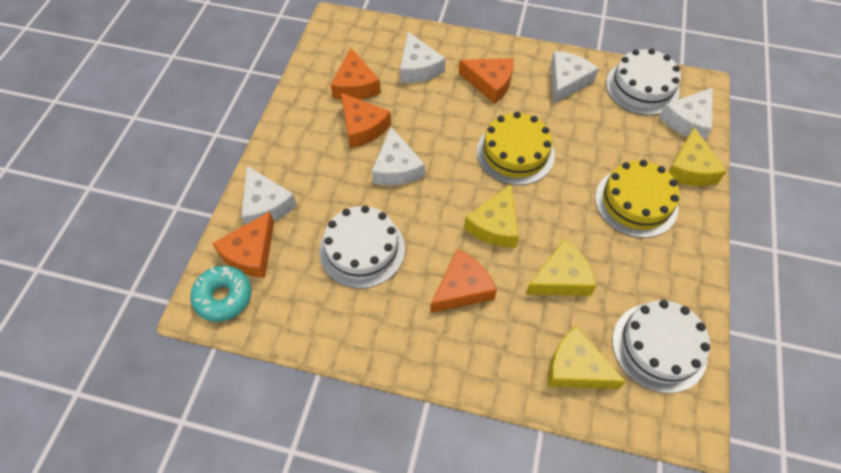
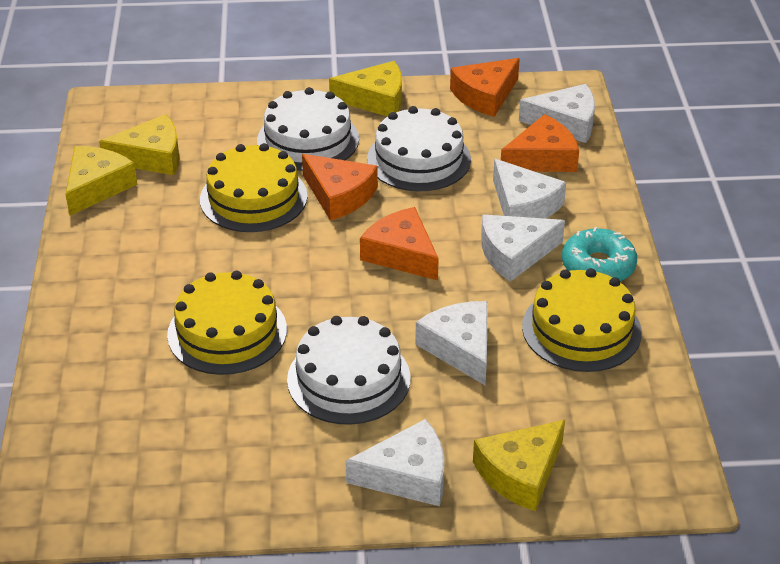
orange cheese: 5 -> 4
yellow cake: 2 -> 3

